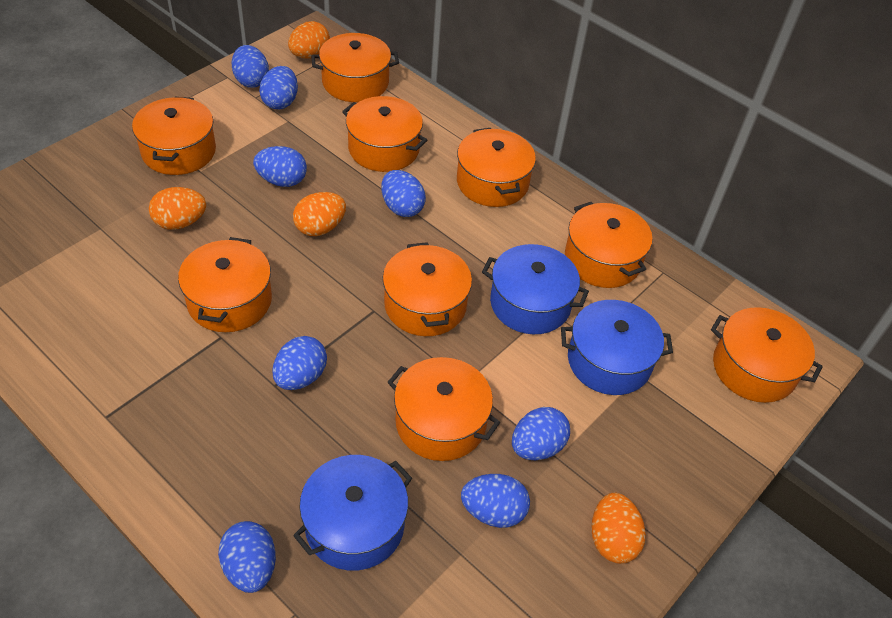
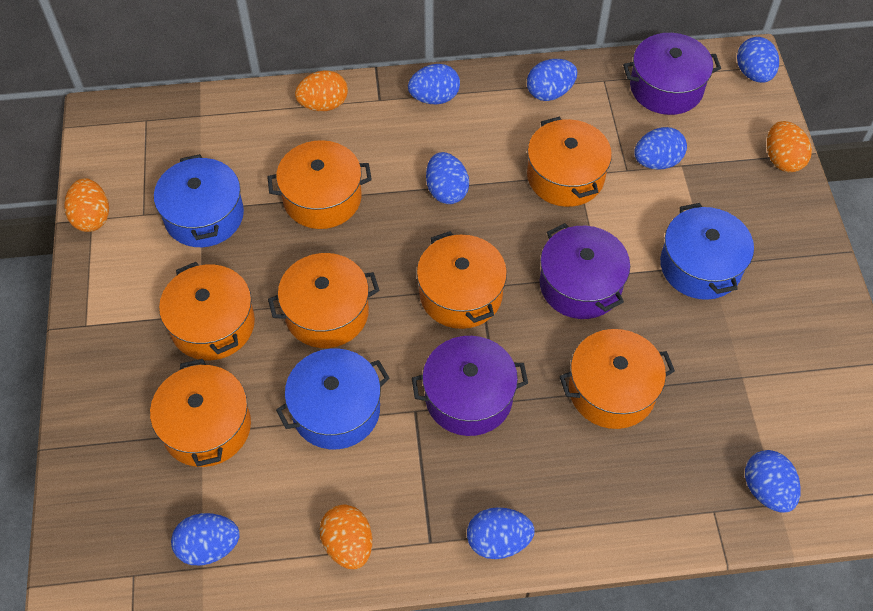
orange pot: 9 -> 7
purple pot: 0 -> 3

